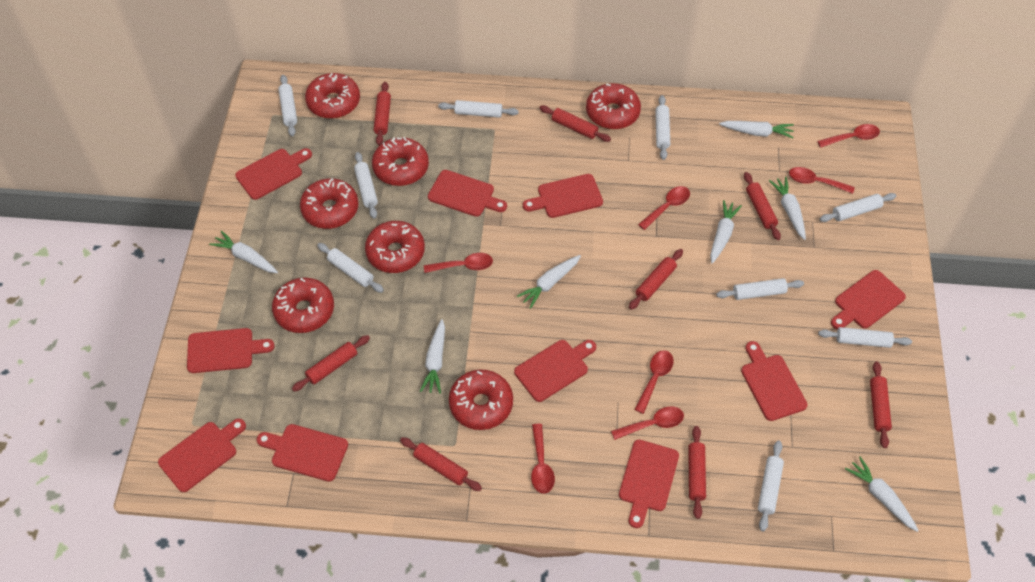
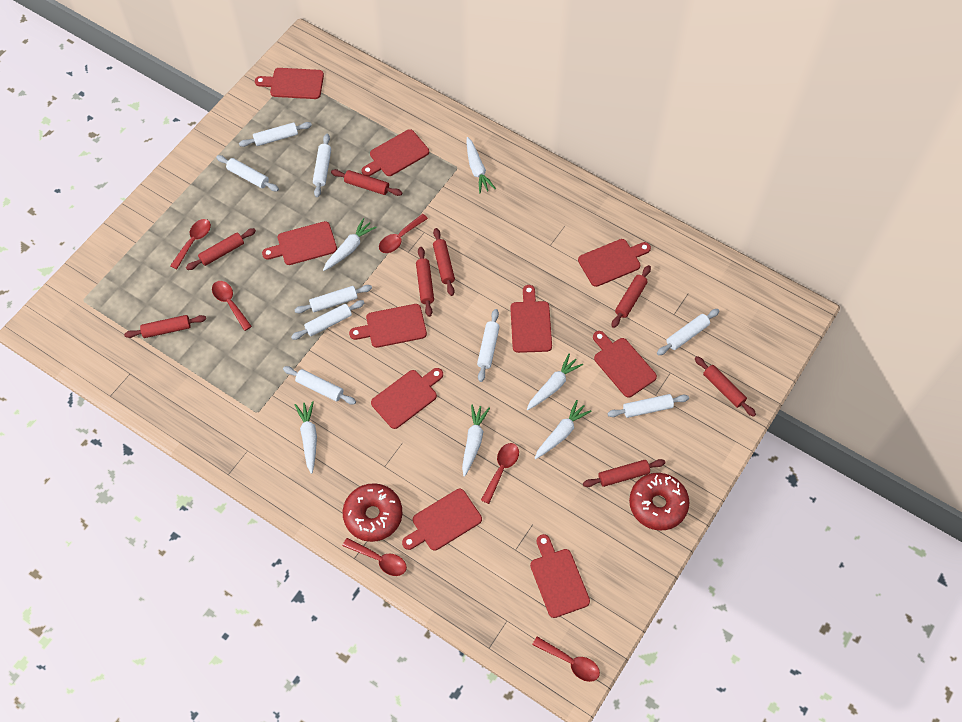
red donut: 7 -> 2
red spoon: 7 -> 6
white carrot: 7 -> 6

